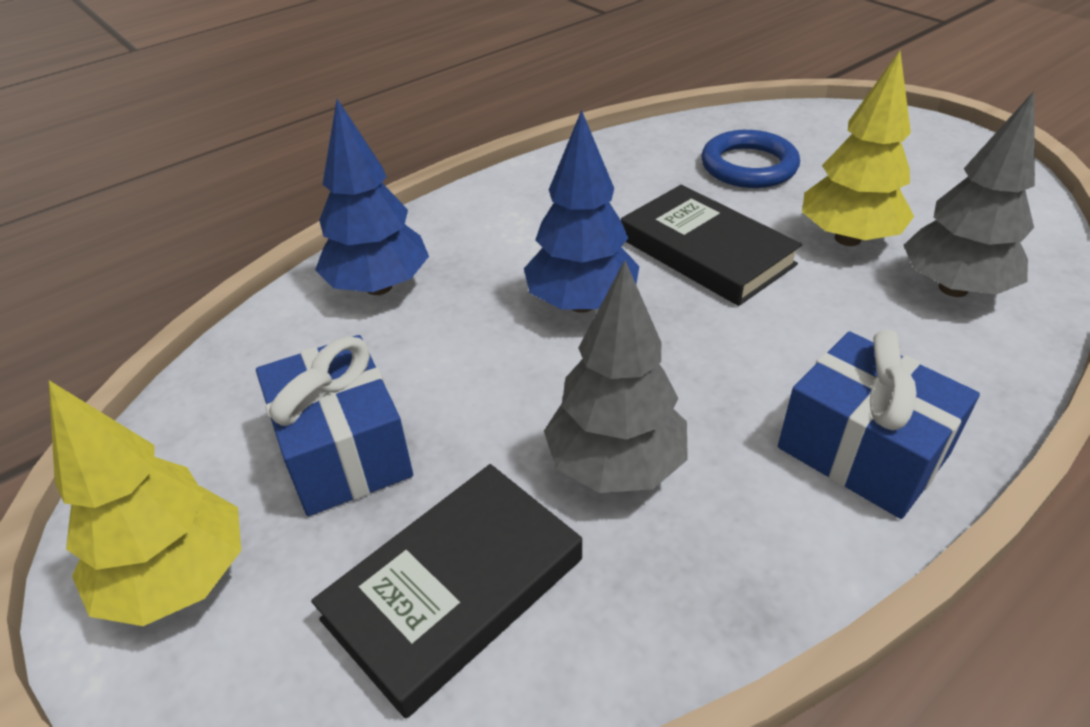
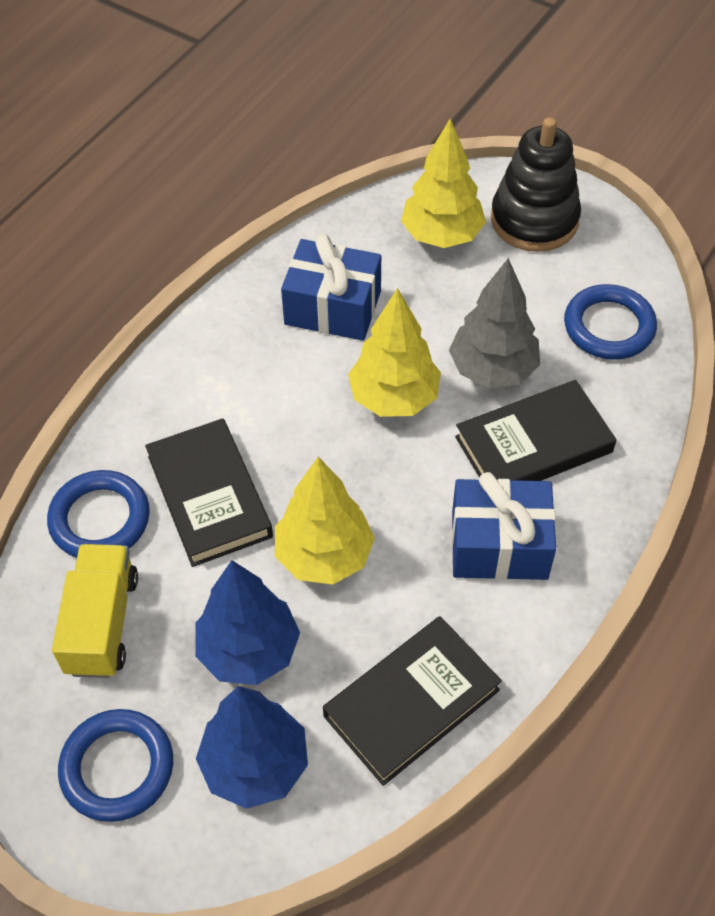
black book: 2 -> 3
black stacking toy: 0 -> 1
blue ring: 1 -> 3
grey tree: 2 -> 1
yellow tree: 2 -> 3
yellow truck: 0 -> 1

